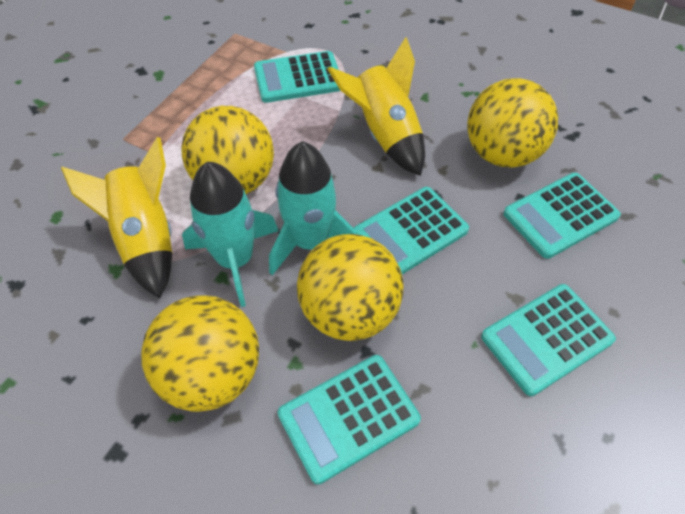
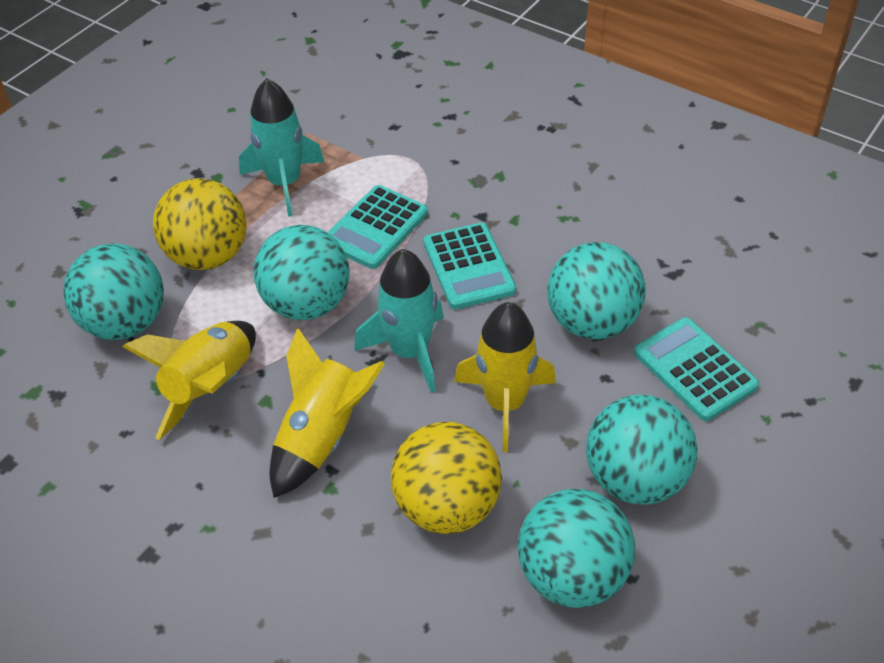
turquoise ball: 0 -> 5
turquoise calculator: 5 -> 3
yellow ball: 4 -> 2
yellow rocket: 2 -> 3

